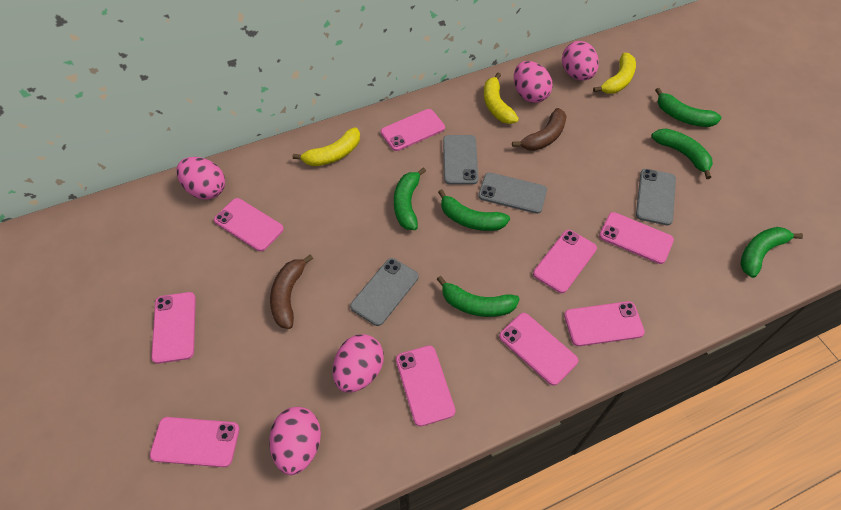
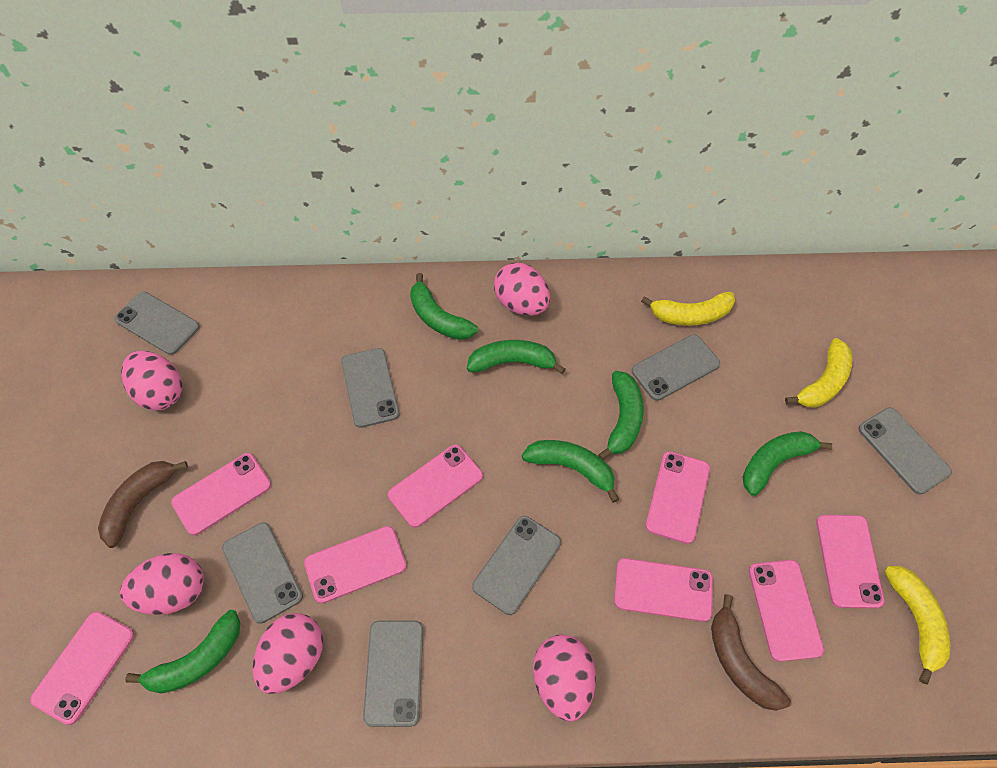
grey phone: 4 -> 7
pink phone: 9 -> 8

